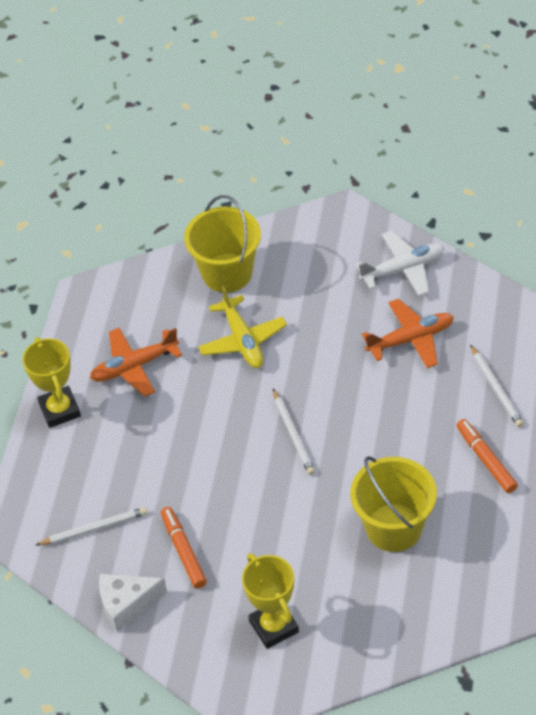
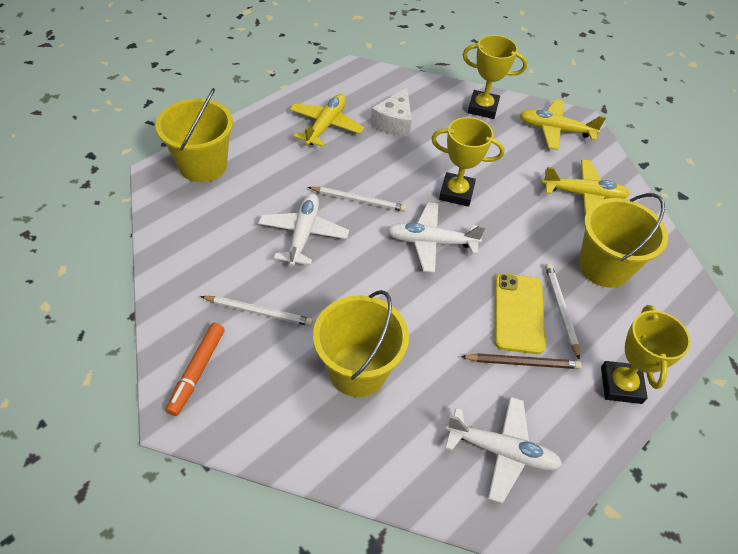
brown pencil: 0 -> 1
orange marker: 2 -> 1
orange plane: 2 -> 0
white plane: 1 -> 3
yellow bucket: 2 -> 3
yellow phone: 0 -> 1
yellow plane: 1 -> 3
yellow trophy: 2 -> 3

